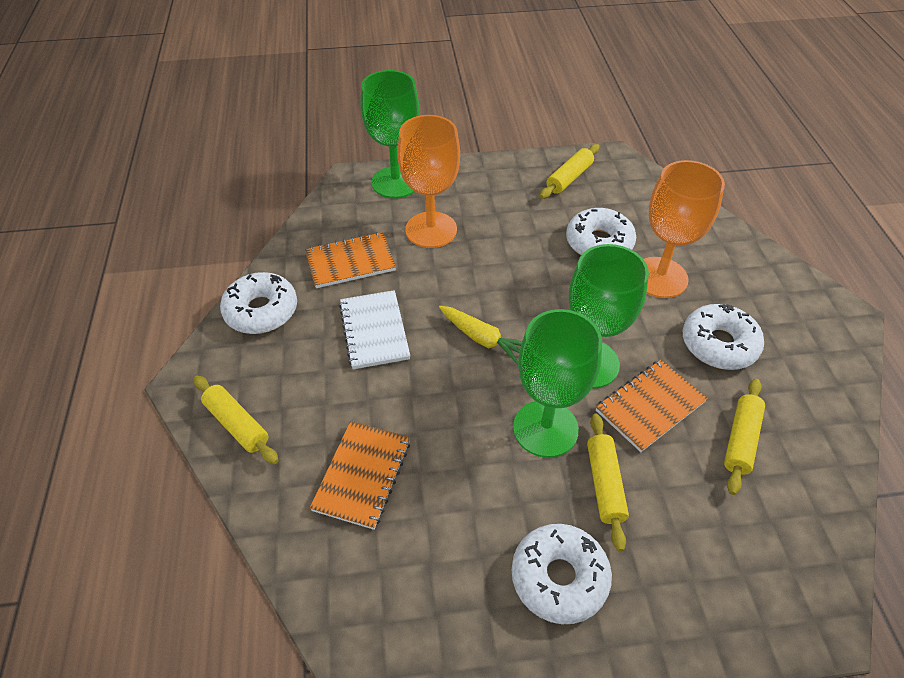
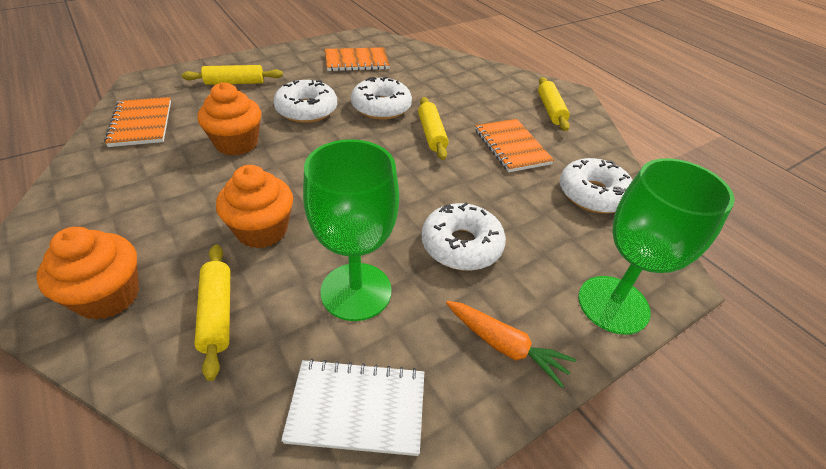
green goblet: 3 -> 2
orange carrot: 0 -> 1
orange cupcake: 0 -> 3
orange goblet: 2 -> 0
yellow carrot: 1 -> 0

